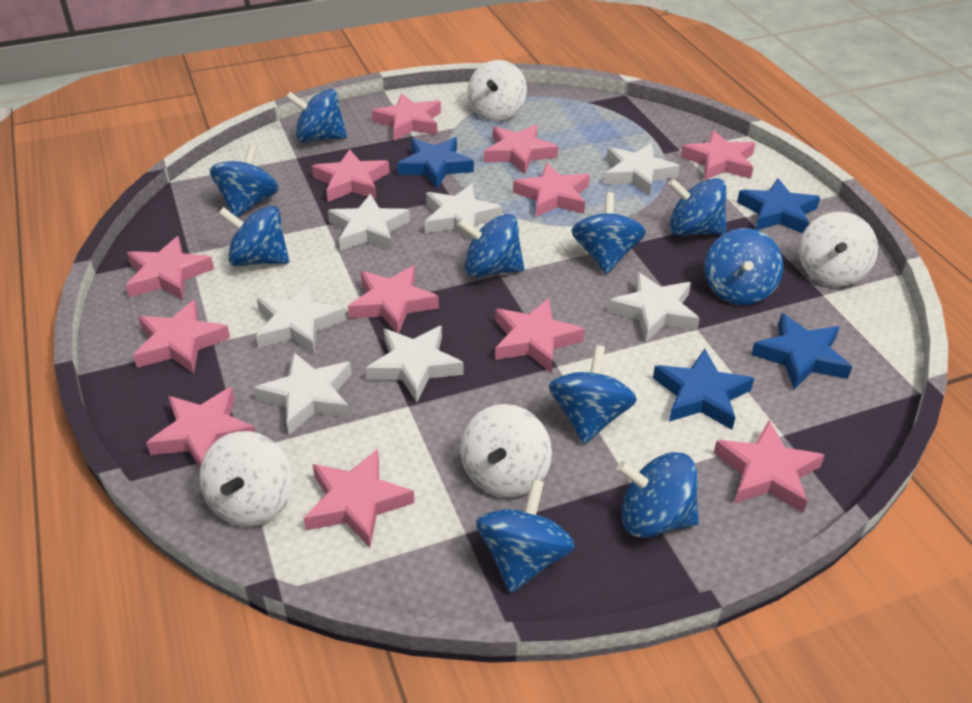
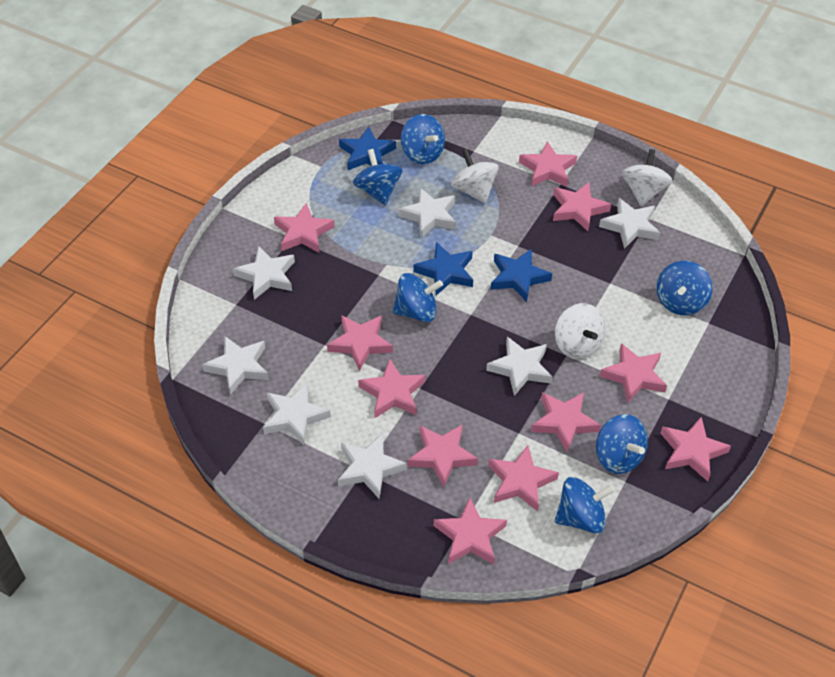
blue spinning top: 10 -> 6
blue star: 4 -> 3
pink star: 12 -> 11
white spinning top: 4 -> 3

